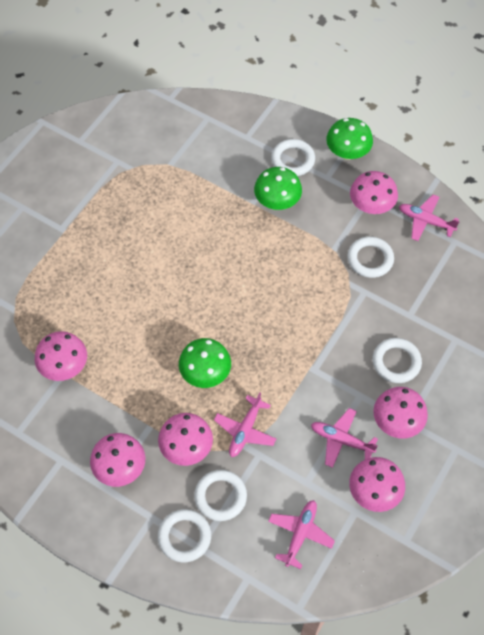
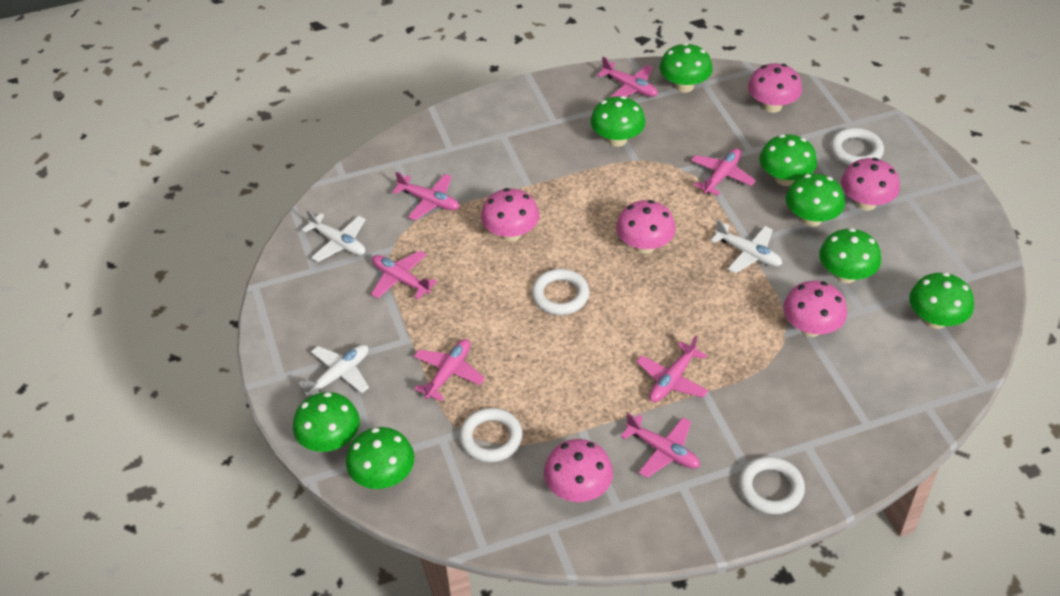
green mushroom: 3 -> 8
pink plane: 4 -> 7
white plane: 0 -> 3
white ring: 5 -> 4

